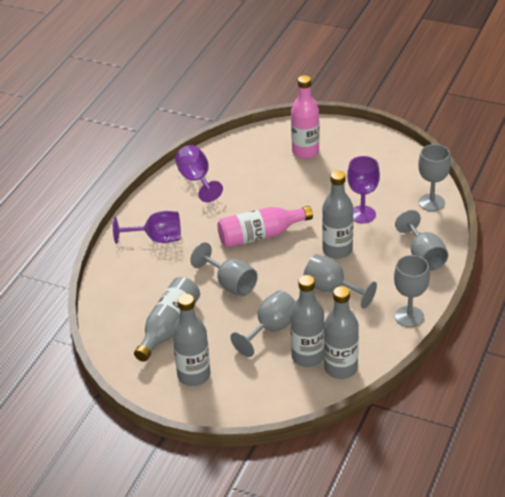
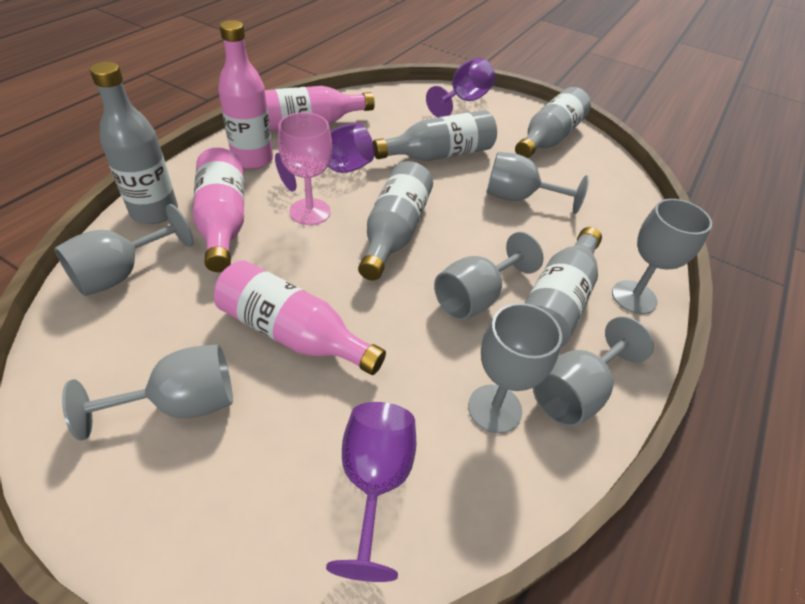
grey goblet: 6 -> 7
pink bottle: 2 -> 4
pink goblet: 0 -> 1

